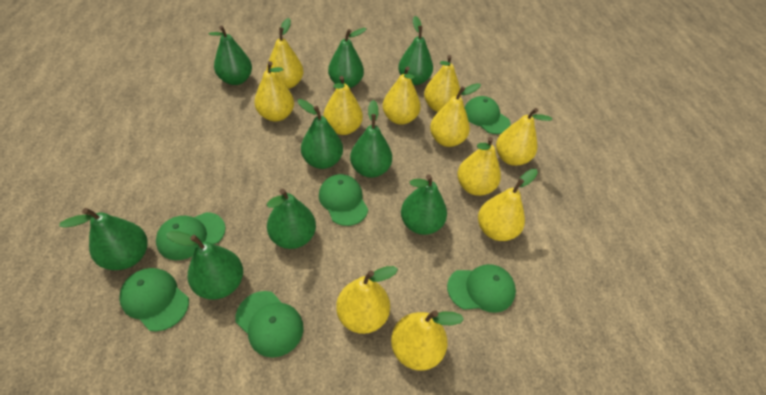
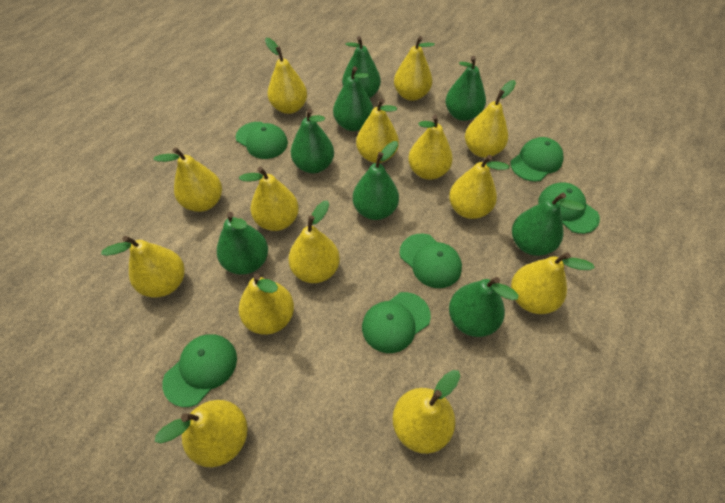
green pear: 9 -> 8
yellow pear: 11 -> 14

